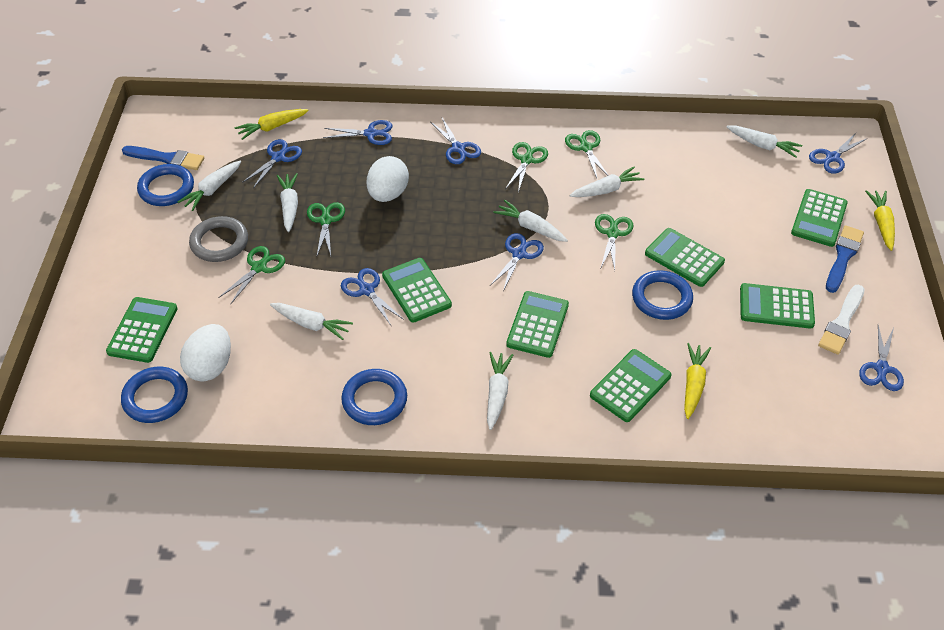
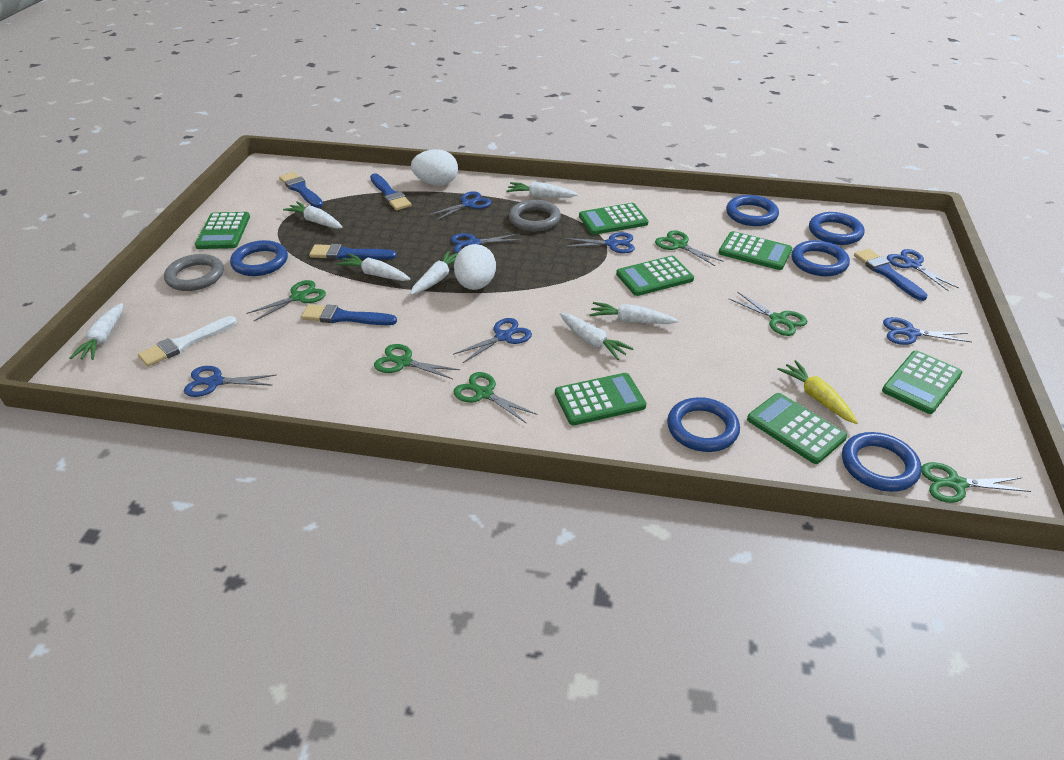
blue brush: 2 -> 5
blue ring: 4 -> 6
green scissors: 5 -> 6
grey ring: 1 -> 2
yellow carrot: 3 -> 1

